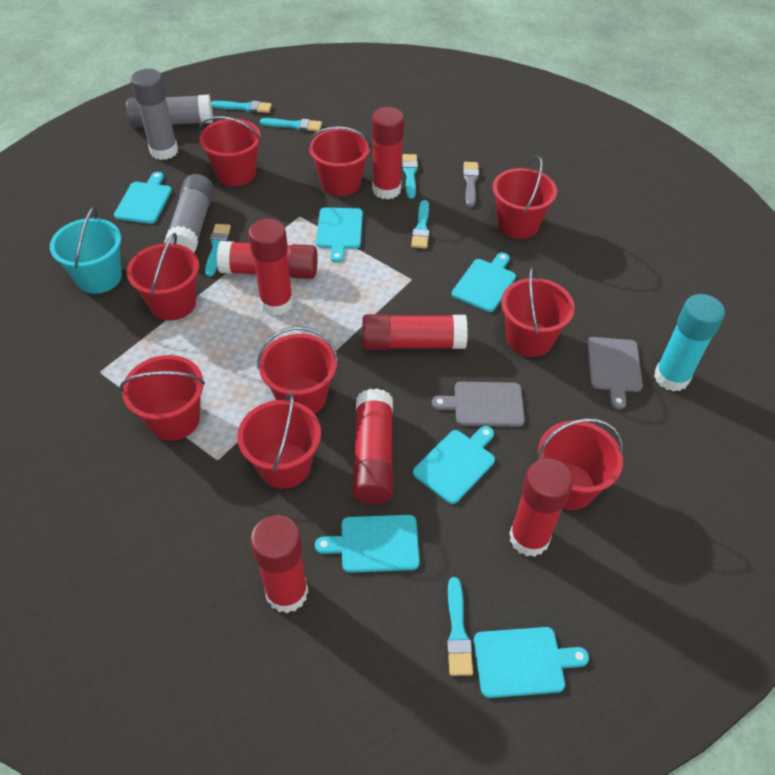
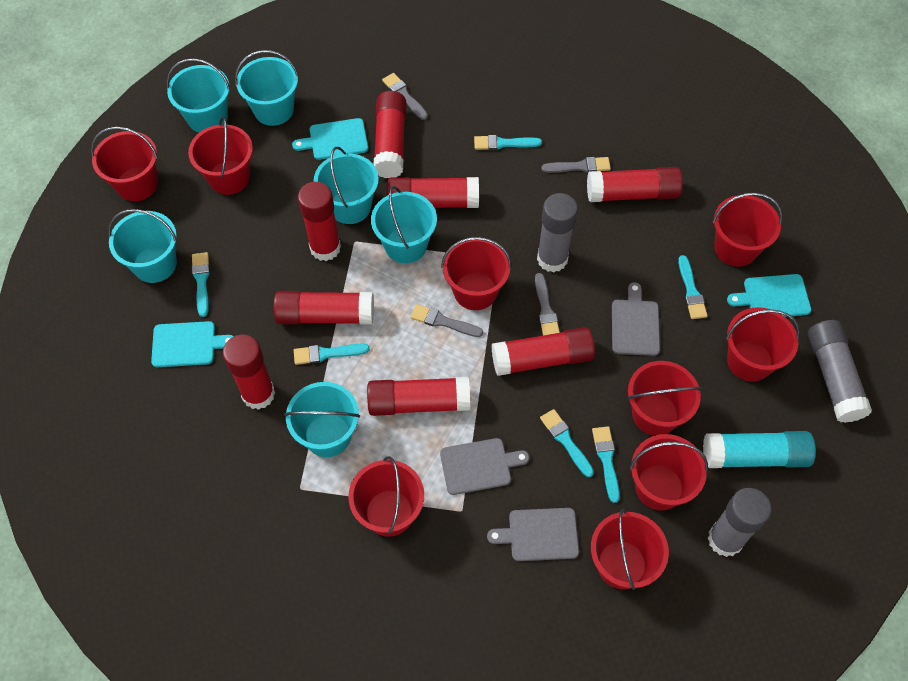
grey brush: 1 -> 4
grey cutting board: 2 -> 3
red glue stick: 7 -> 8
turquoise bucket: 1 -> 6
turquoise cutting board: 6 -> 3

